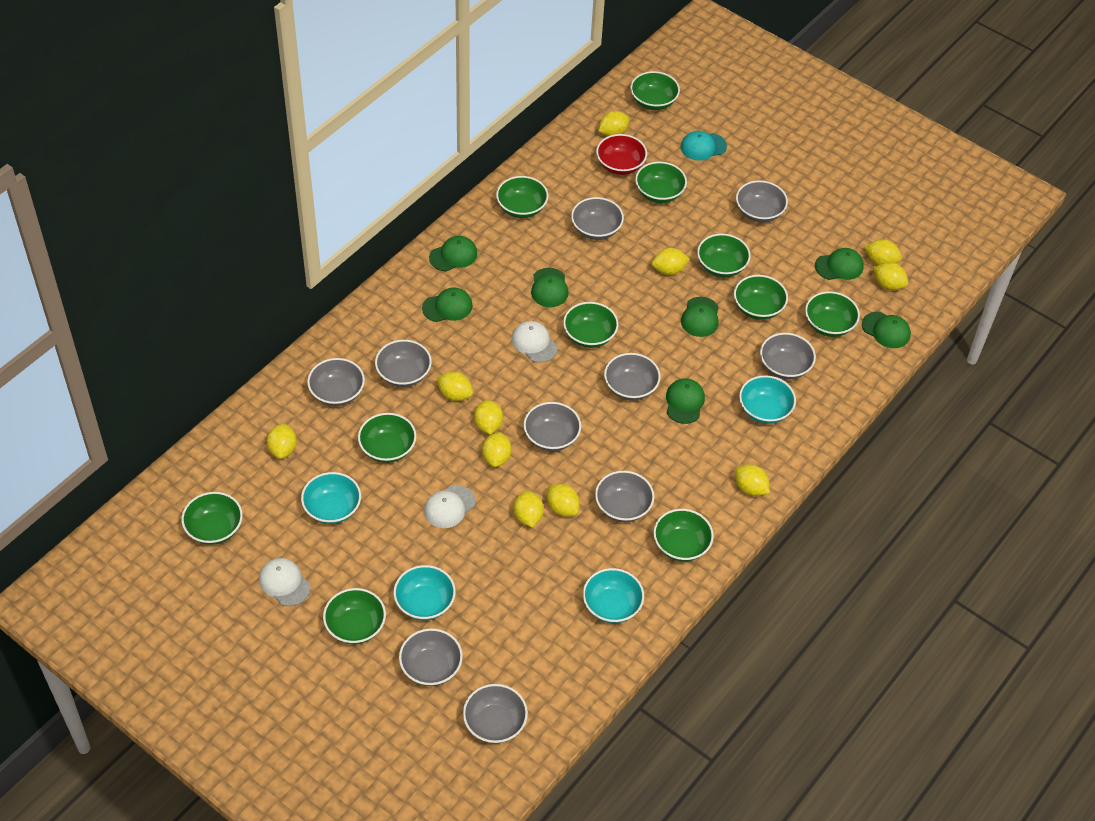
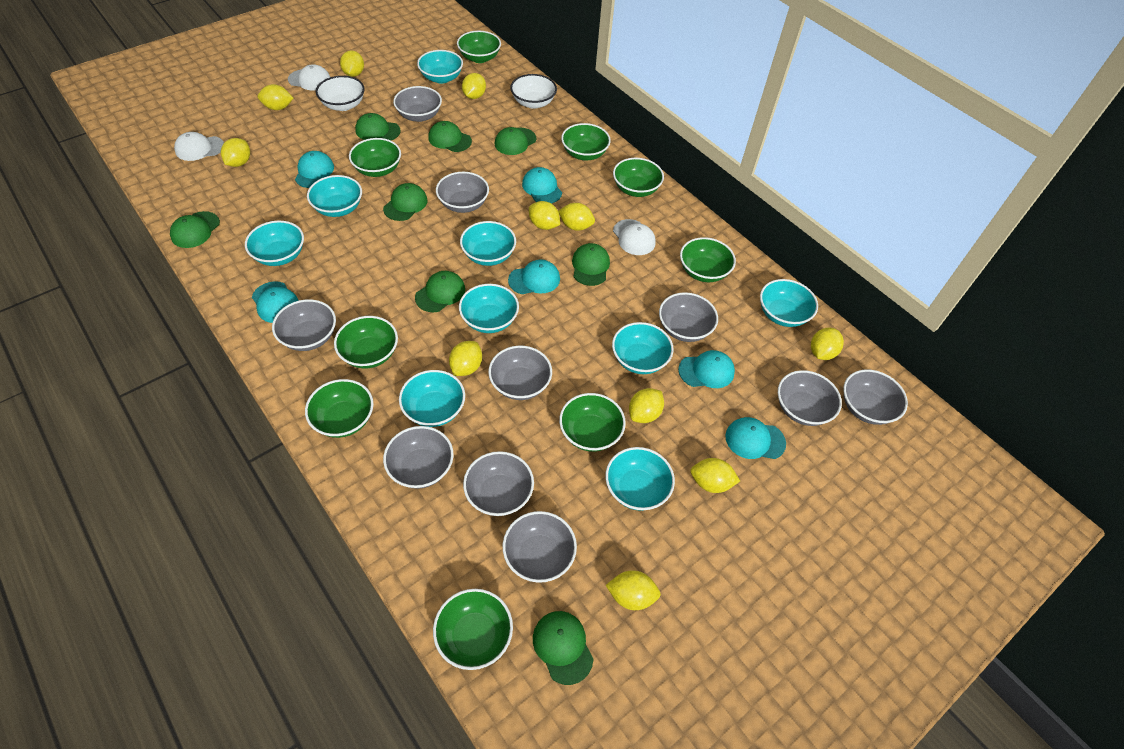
green bowl: 11 -> 9
green cap: 7 -> 8
red bowl: 1 -> 0
turquoise bowl: 4 -> 9
turquoise cap: 1 -> 6
white bowl: 0 -> 2

